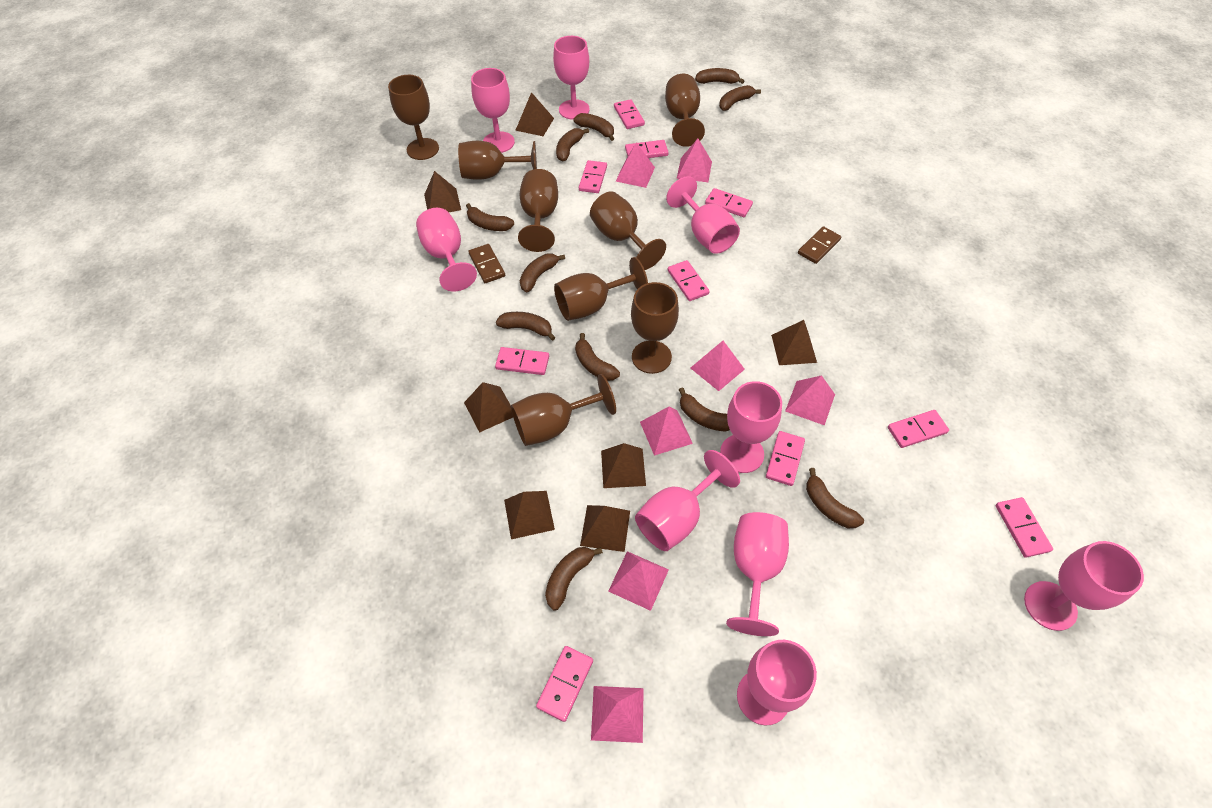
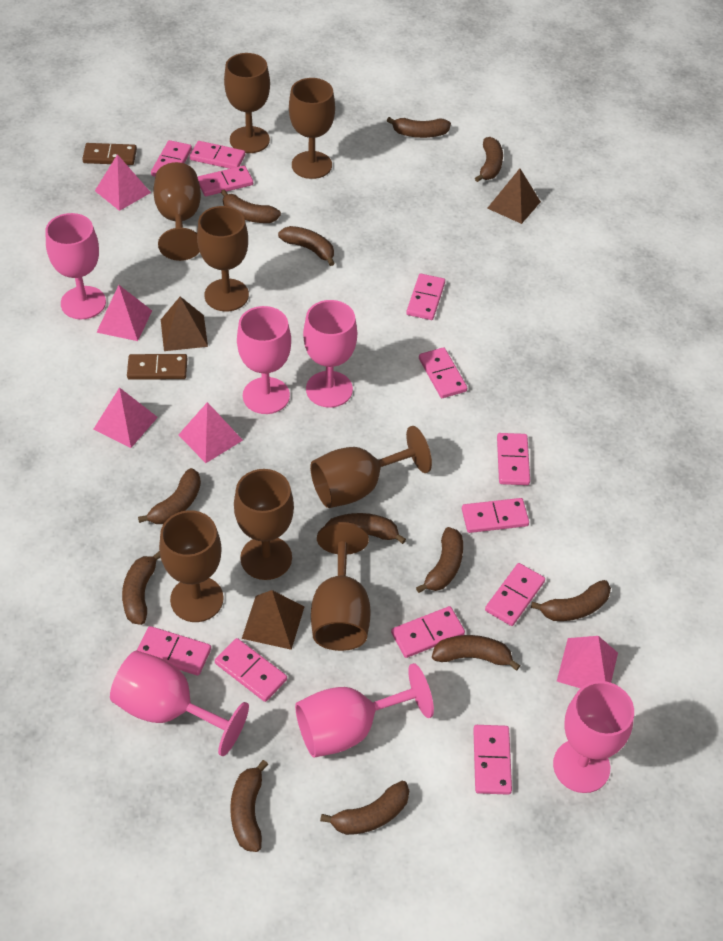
brown banana: 11 -> 12
brown pyramid: 7 -> 3
pink domino: 10 -> 12
pink goblet: 9 -> 6
pink pyramid: 7 -> 5

